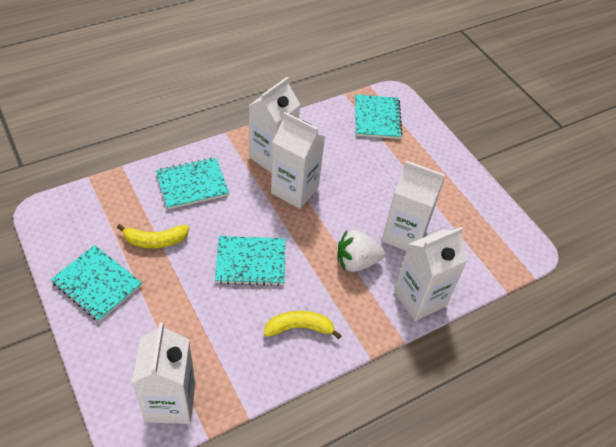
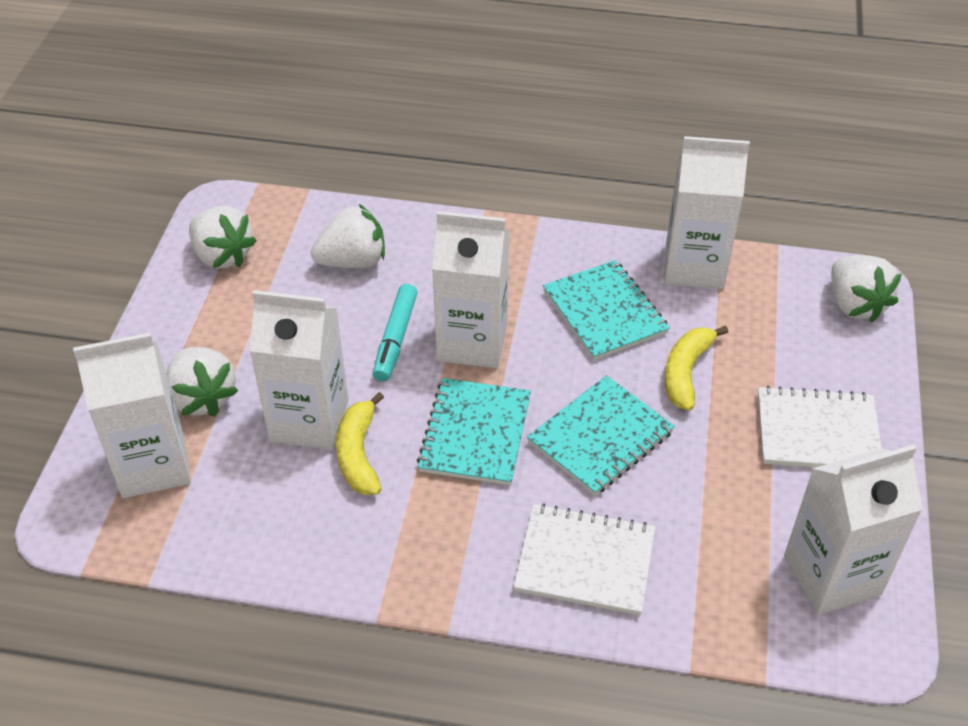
turquoise marker: 0 -> 1
turquoise notebook: 4 -> 3
white notebook: 0 -> 2
white strawberry: 1 -> 4

